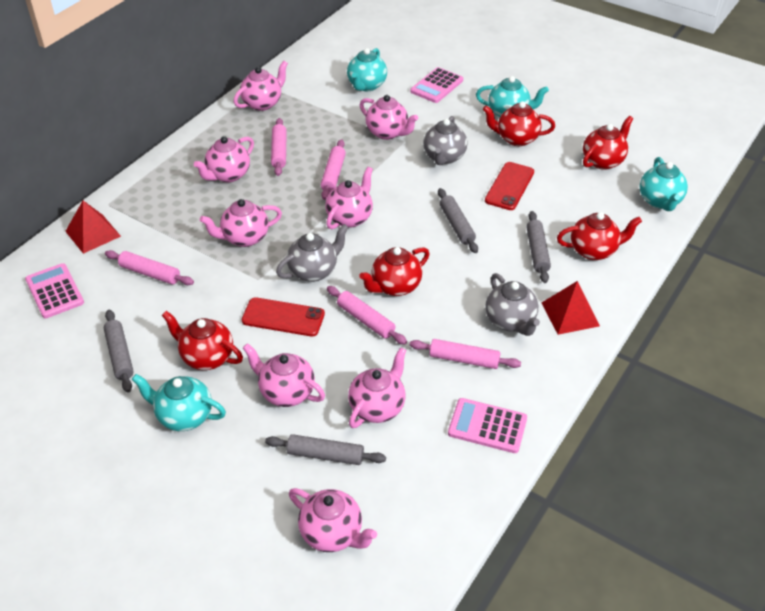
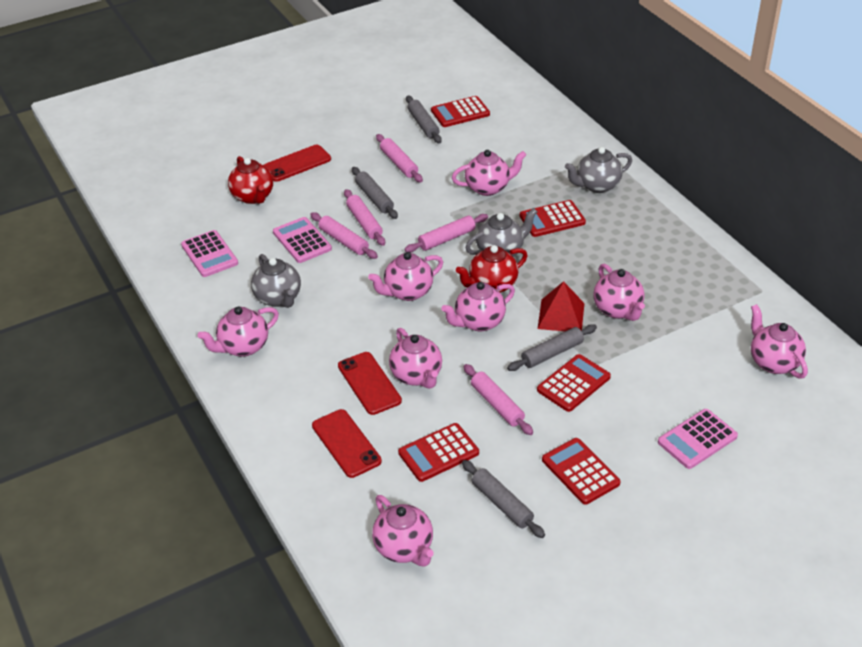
red calculator: 0 -> 5
red phone: 2 -> 3
red pyramid: 2 -> 1
red teapot: 5 -> 2
turquoise teapot: 4 -> 0

